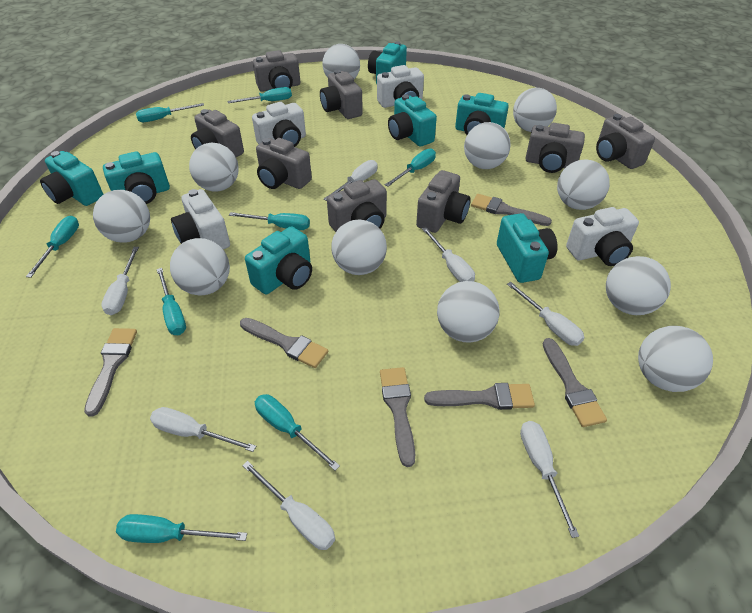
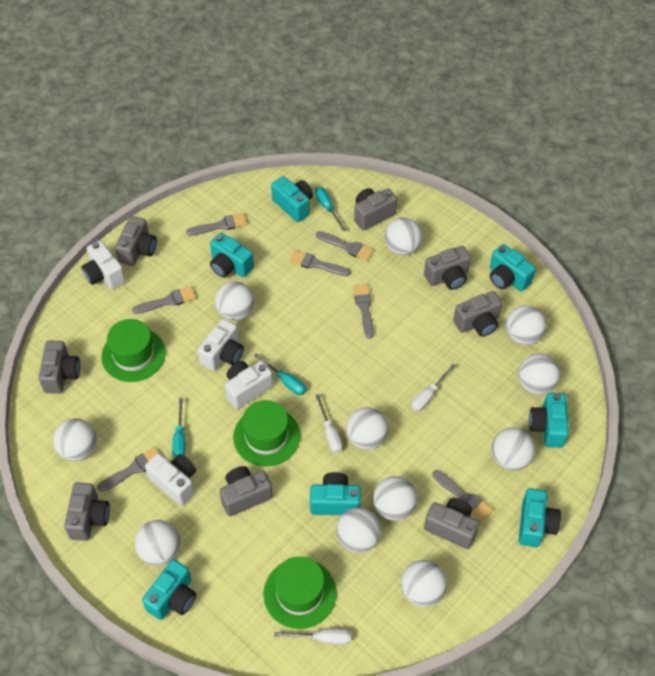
green hat: 0 -> 3
grey brush: 6 -> 7
turquoise screwdriver: 8 -> 3
white screwdriver: 7 -> 3

